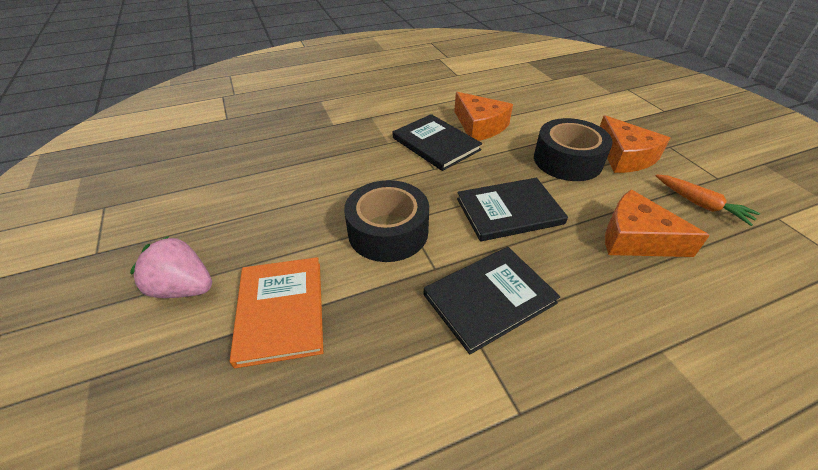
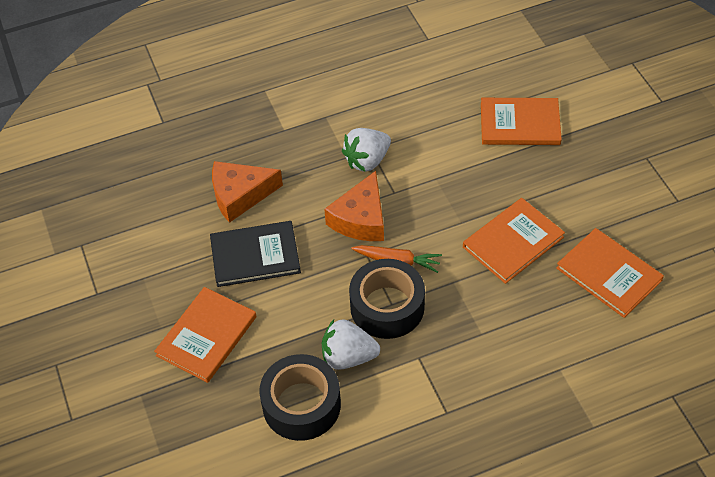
black book: 3 -> 1
orange book: 1 -> 4
orange cheese: 3 -> 2
pink strawberry: 1 -> 0
white strawberry: 0 -> 2

